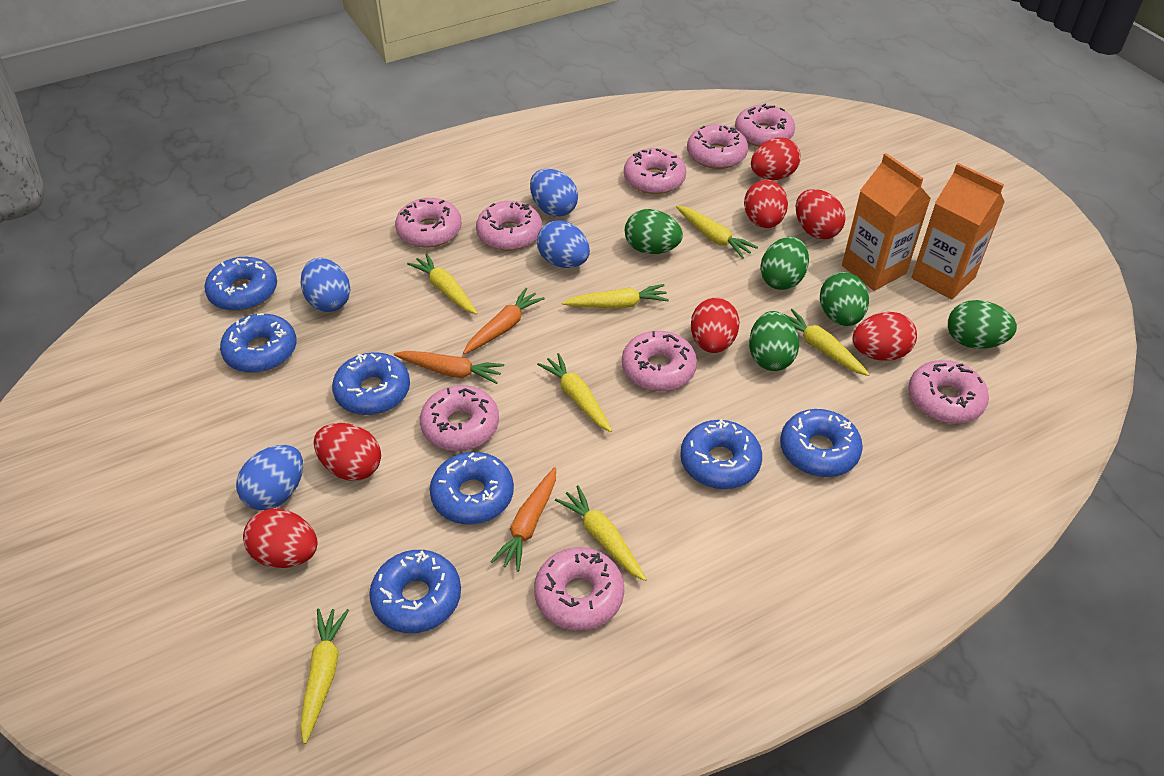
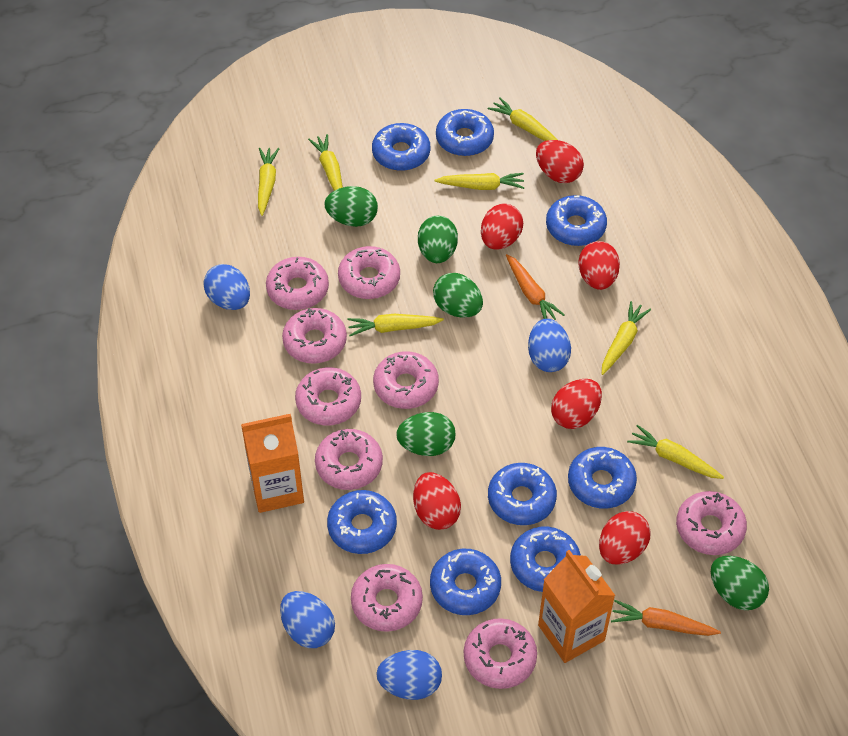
blue donut: 7 -> 8
orange carrot: 3 -> 2
red egg: 7 -> 6

